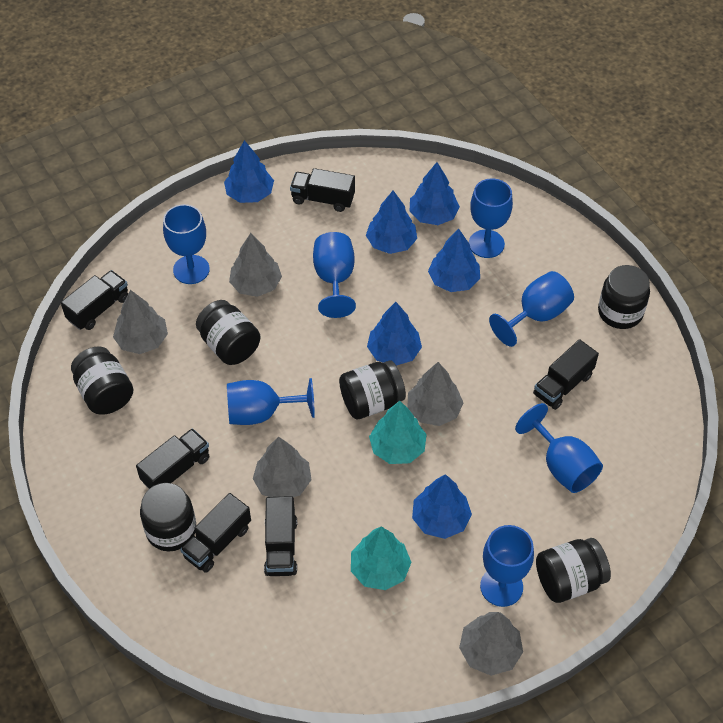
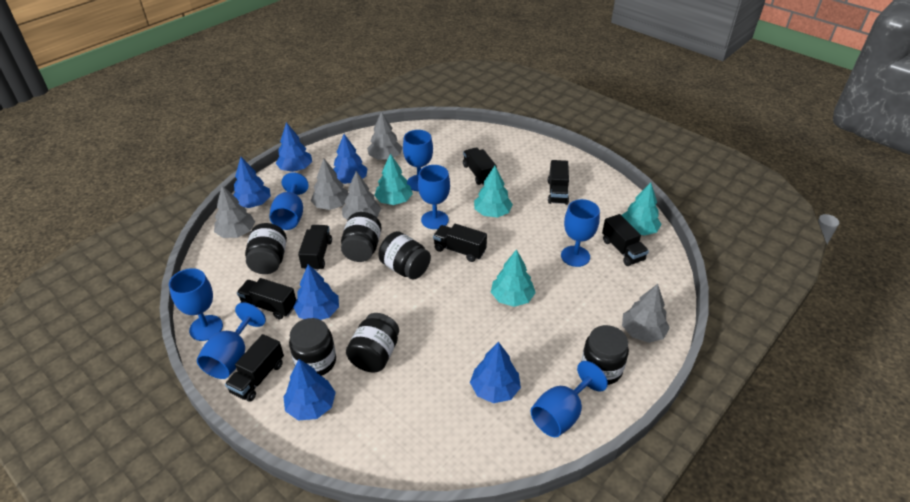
black truck: 6 -> 7
turquoise tree: 2 -> 4

